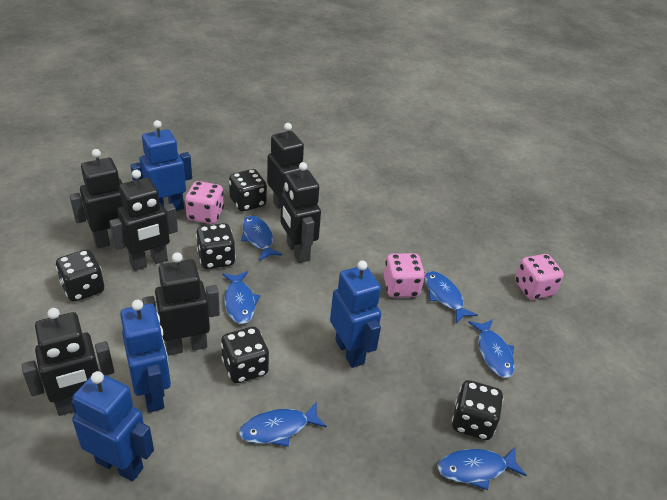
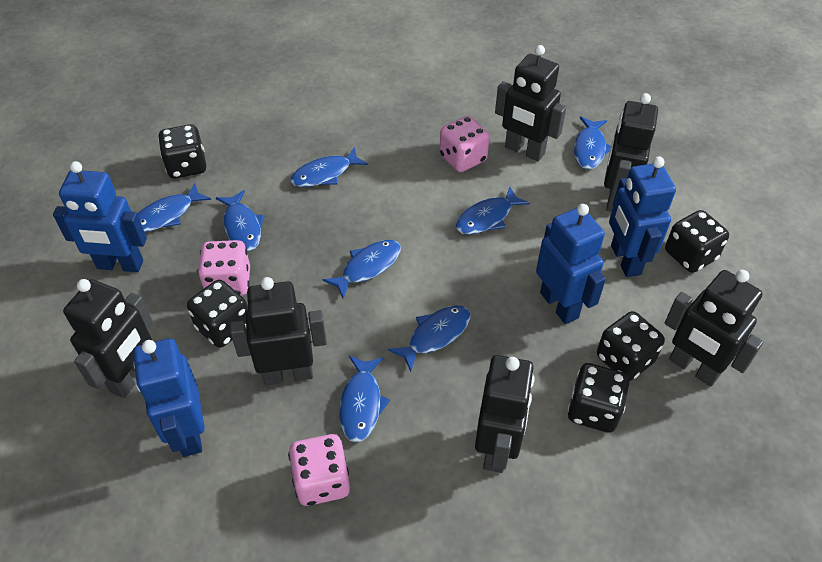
blue fish: 6 -> 8

